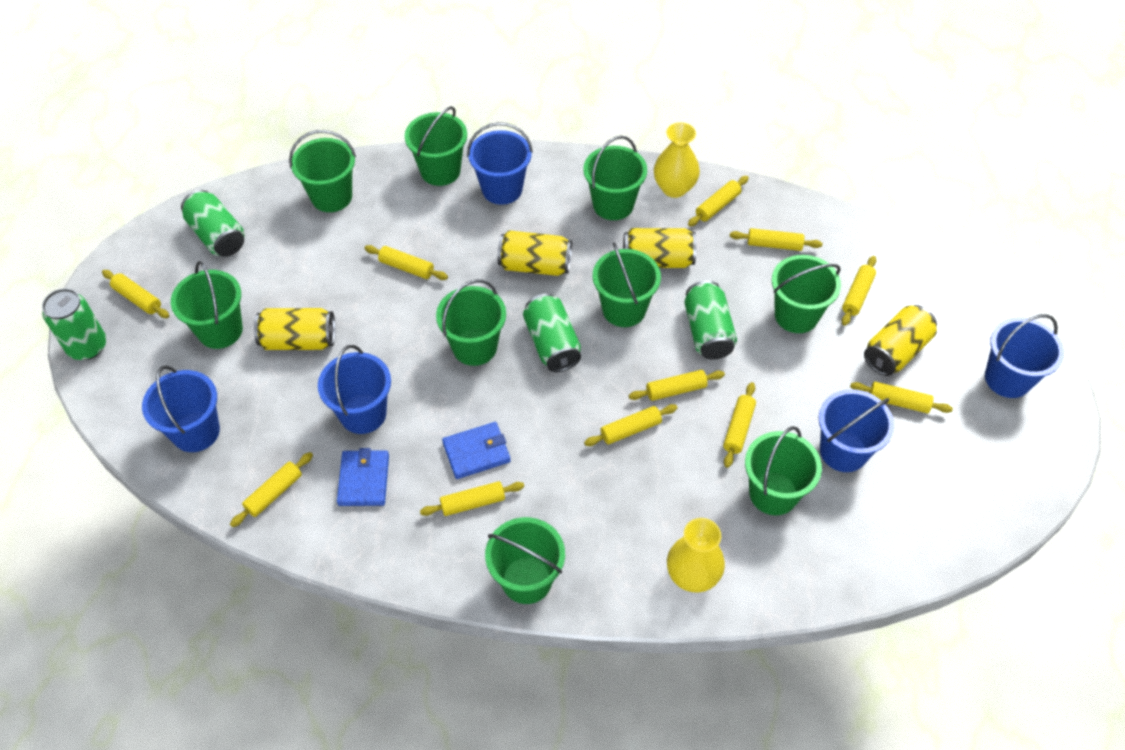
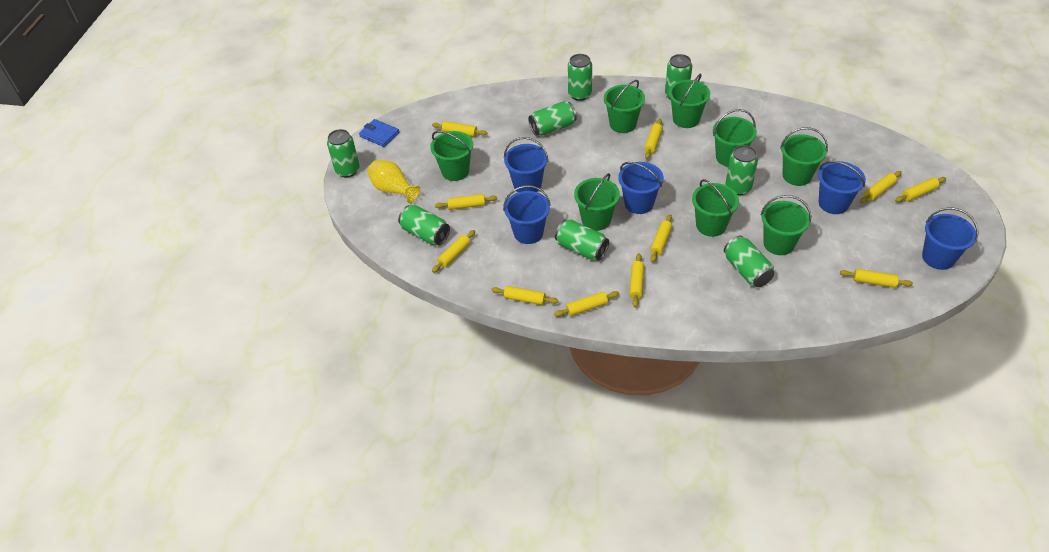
blue wallet: 2 -> 1
green bucket: 9 -> 8
green can: 4 -> 8
yellow can: 4 -> 0
yellow vase: 2 -> 1

